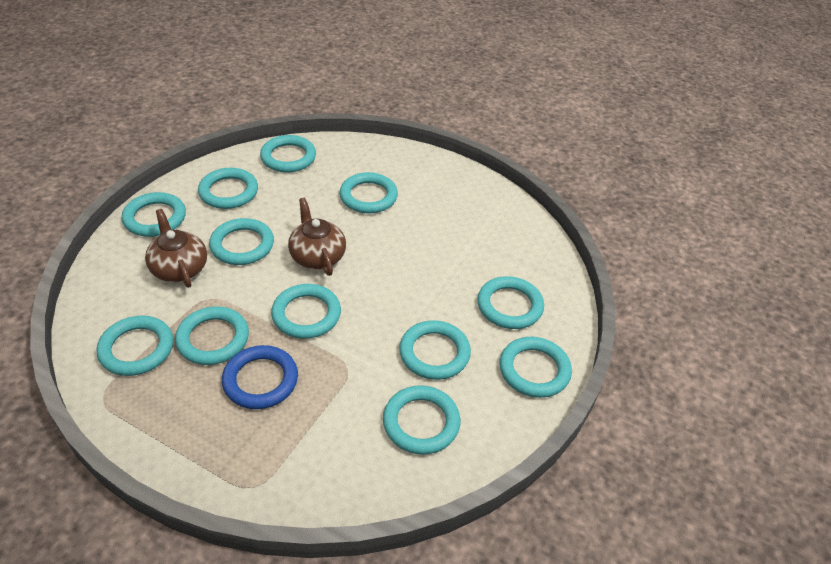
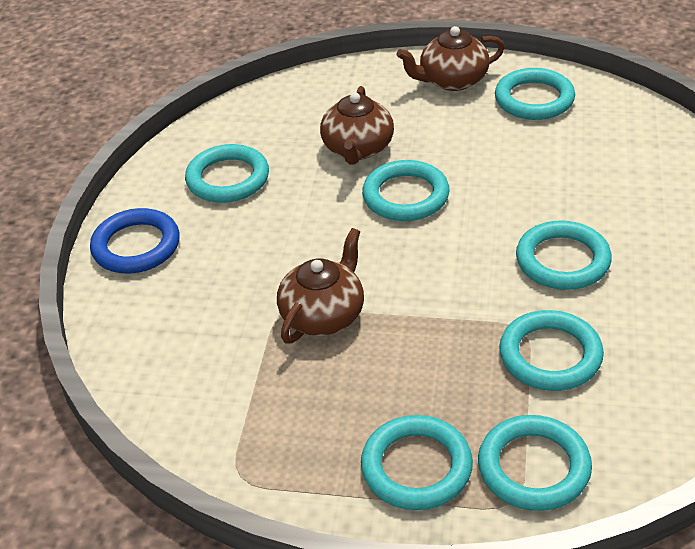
brown teapot: 2 -> 3
turquoise ring: 12 -> 7

